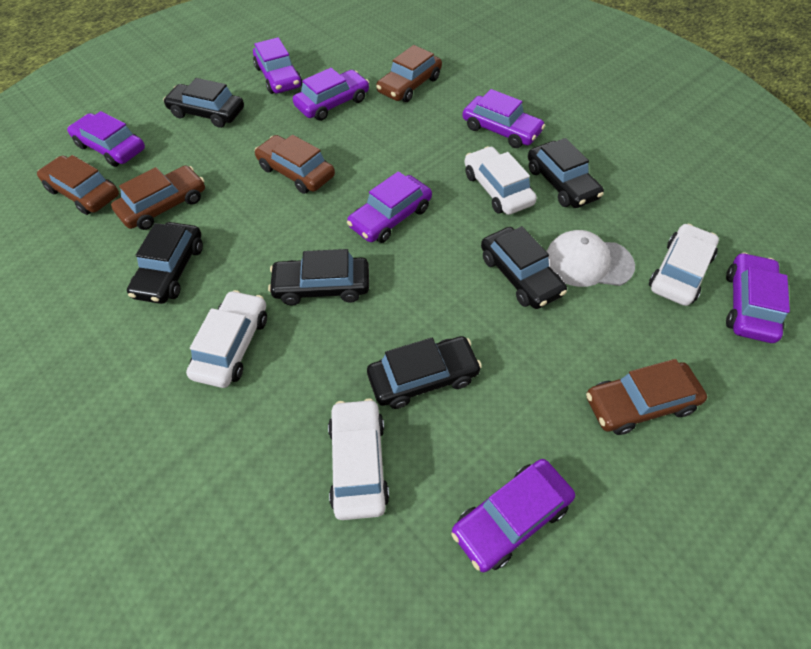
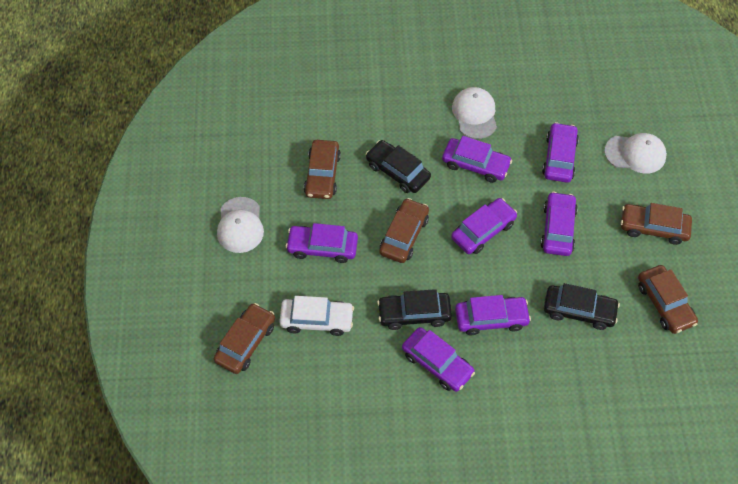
black car: 6 -> 3
white cap: 1 -> 3
white car: 4 -> 1

